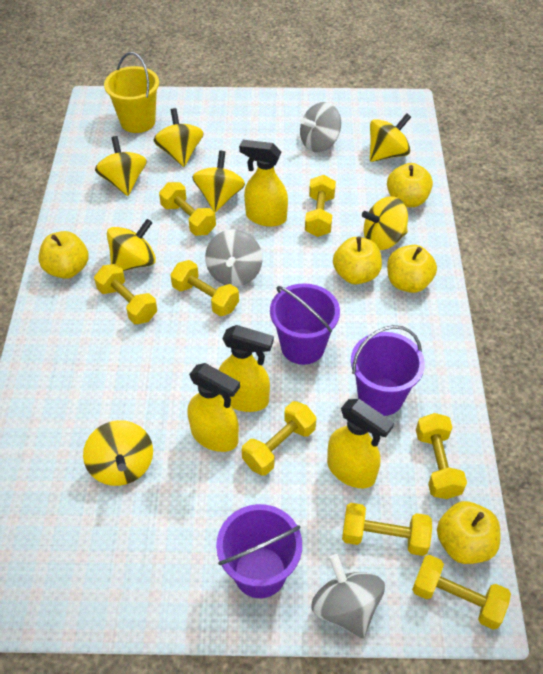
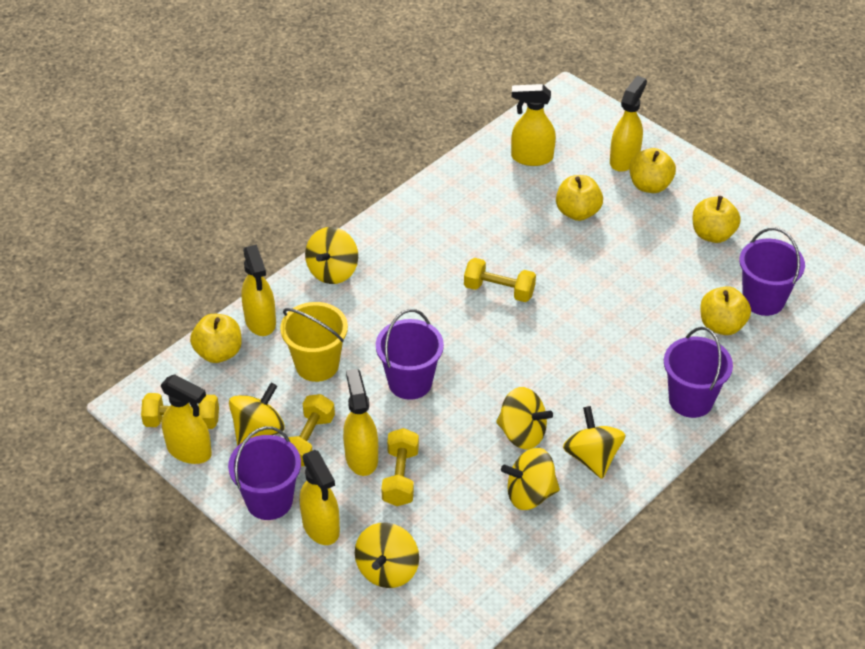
grey spinning top: 3 -> 0
purple bucket: 3 -> 4
yellow dumbbell: 8 -> 4
yellow spinning top: 7 -> 6
yellow spray bottle: 4 -> 6

